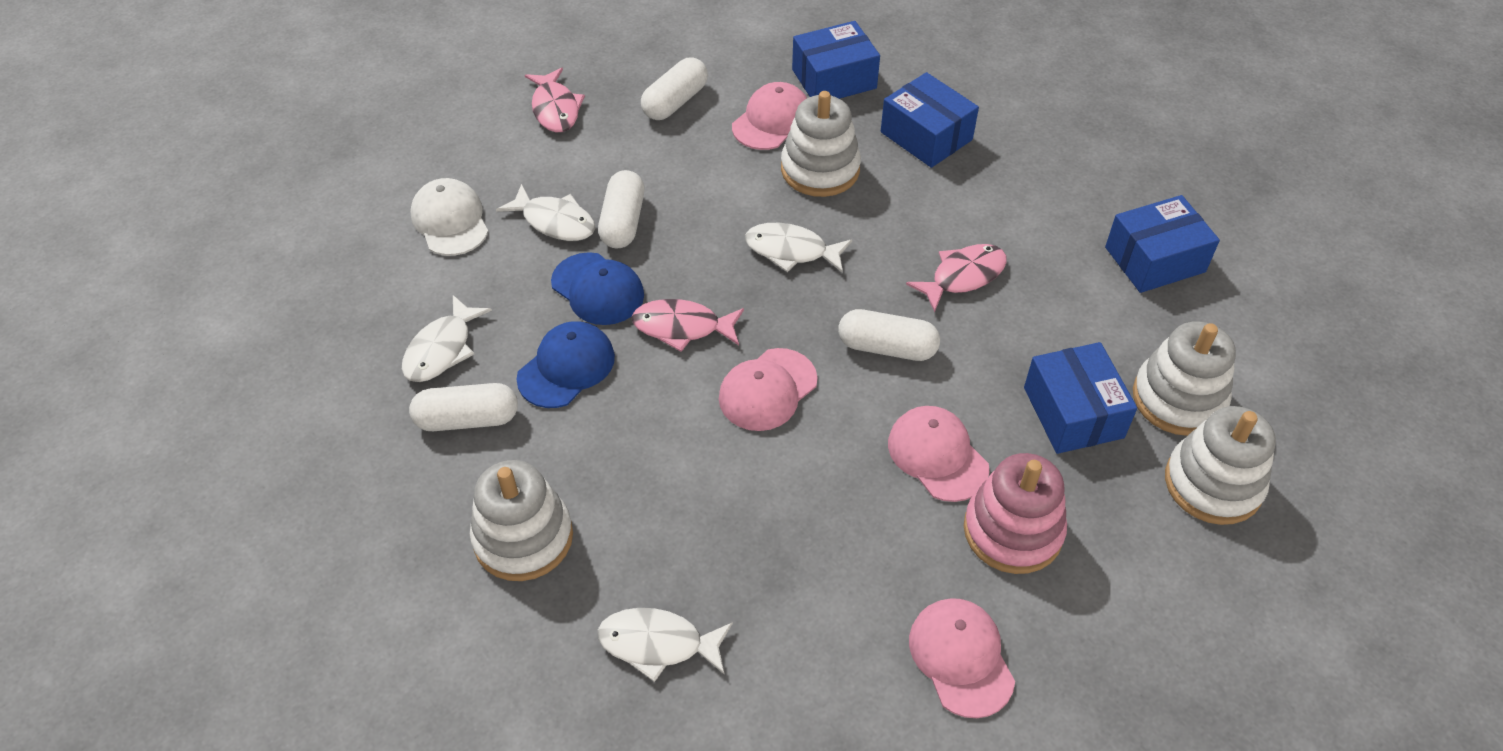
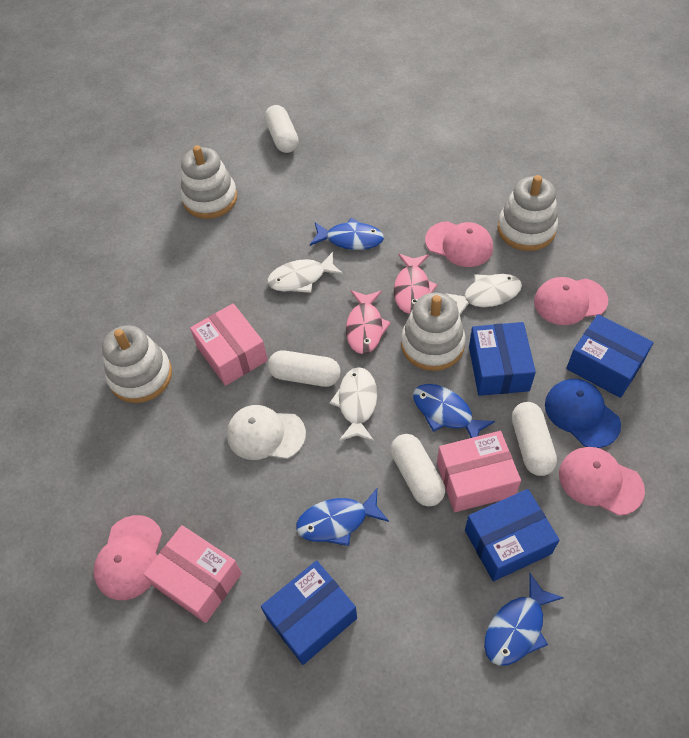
blue cap: 2 -> 1
blue fish: 0 -> 4
pink box: 0 -> 3
pink fish: 3 -> 2
pink stacking toy: 1 -> 0
white fish: 4 -> 3

